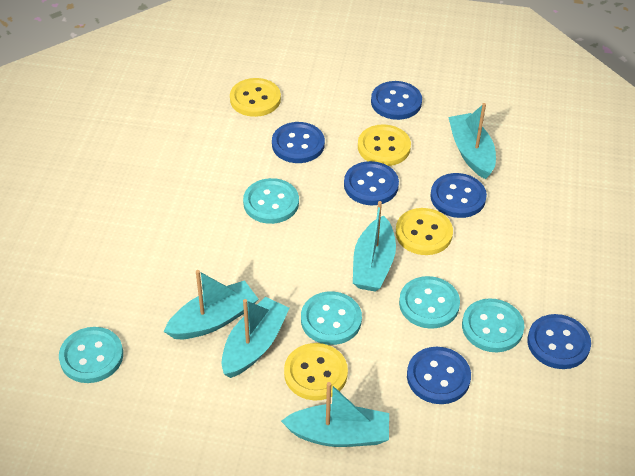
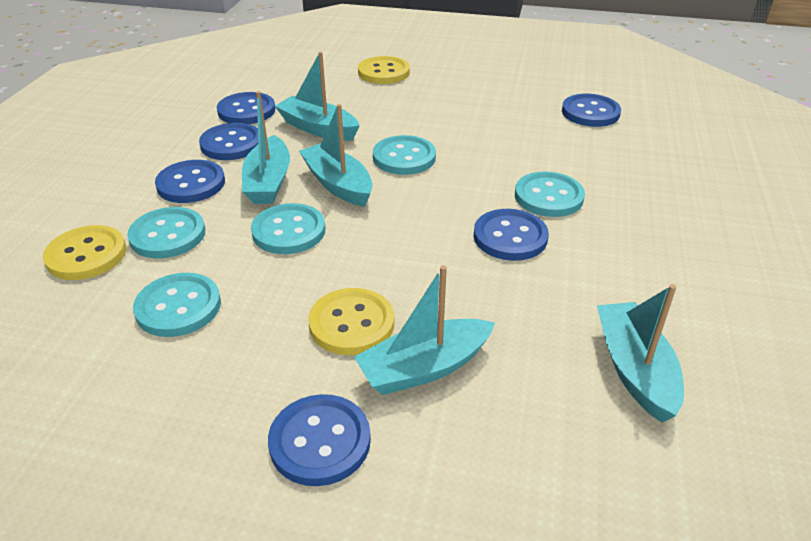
yellow button: 4 -> 3

